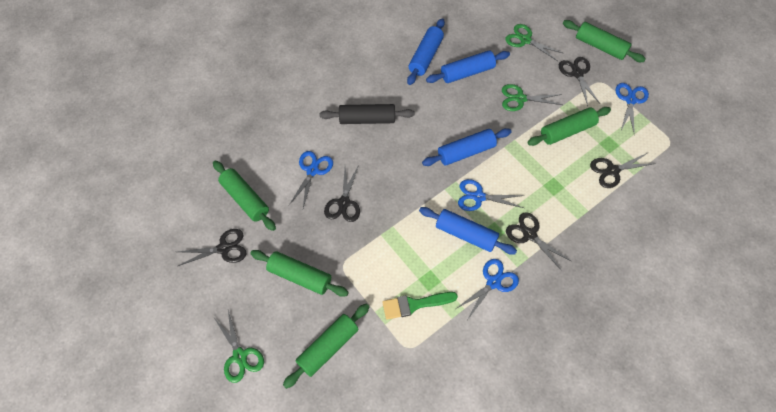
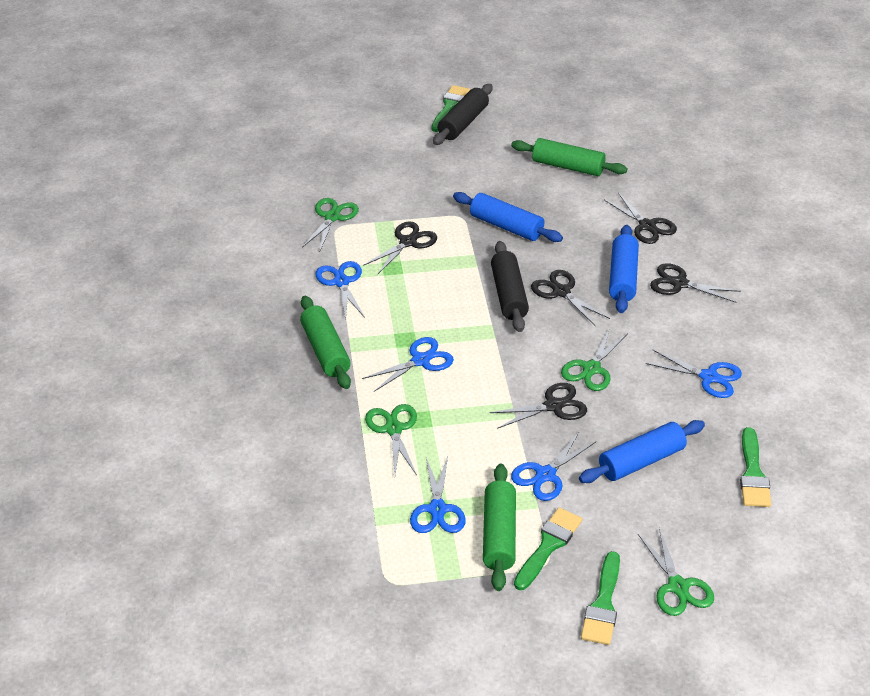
black rolling pin: 1 -> 2
blue rolling pin: 4 -> 3
blue scissors: 4 -> 5
green brush: 1 -> 4
green rolling pin: 5 -> 3
green scissors: 3 -> 4

